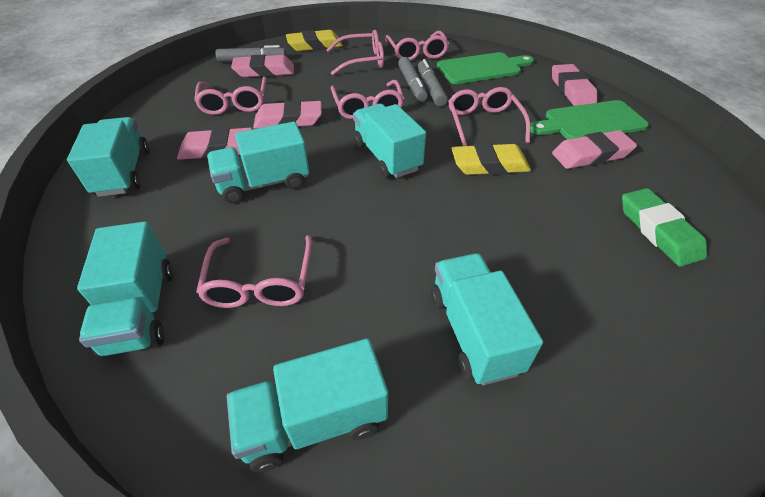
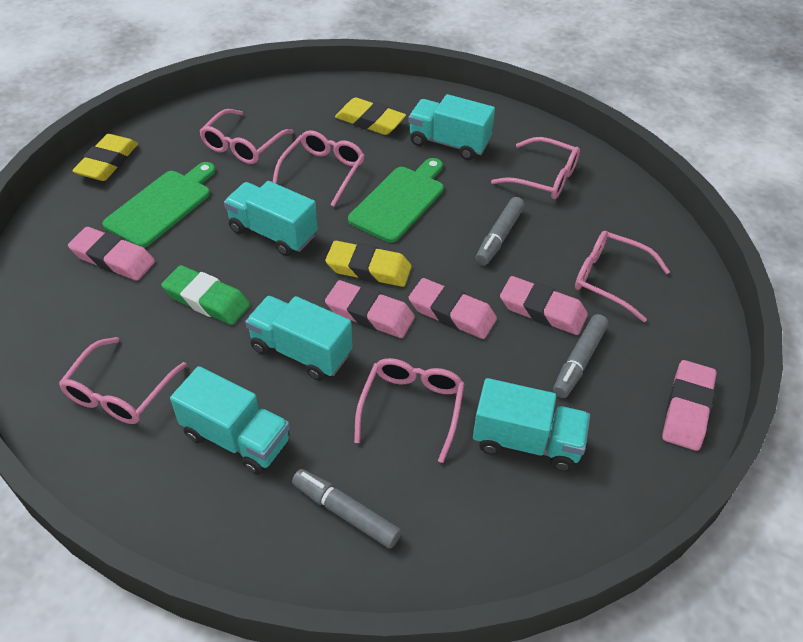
turquoise truck: 6 -> 5
yellow eraser: 2 -> 3

